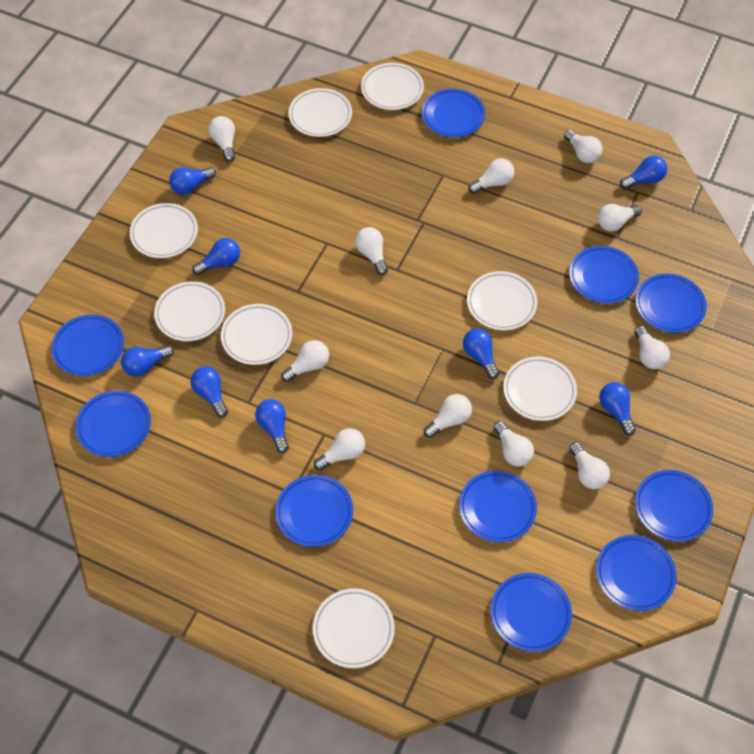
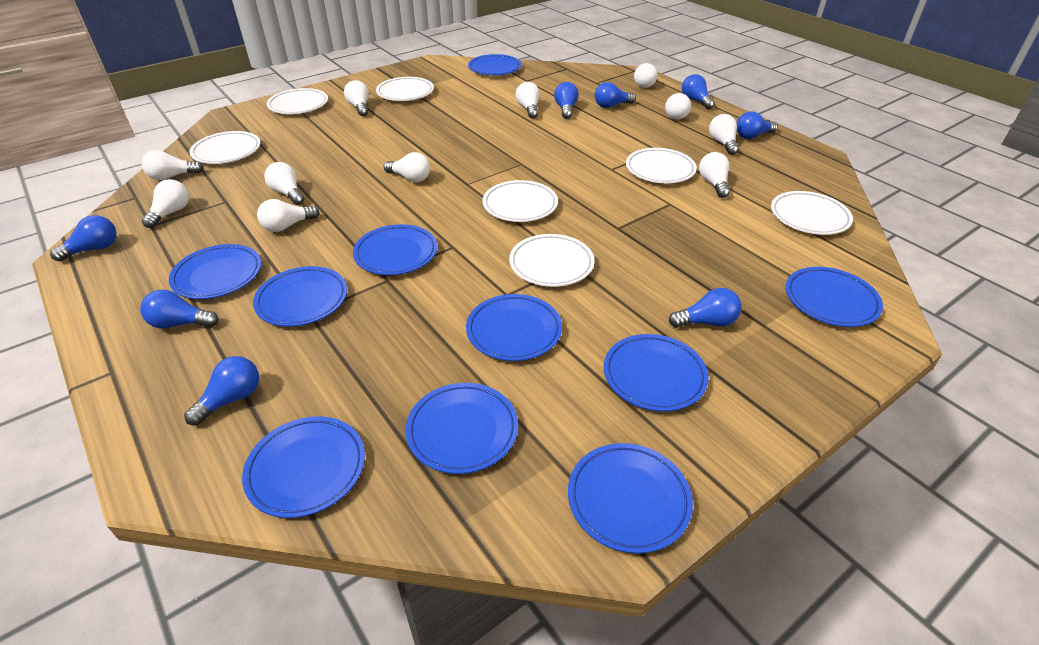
white plate: 8 -> 7

